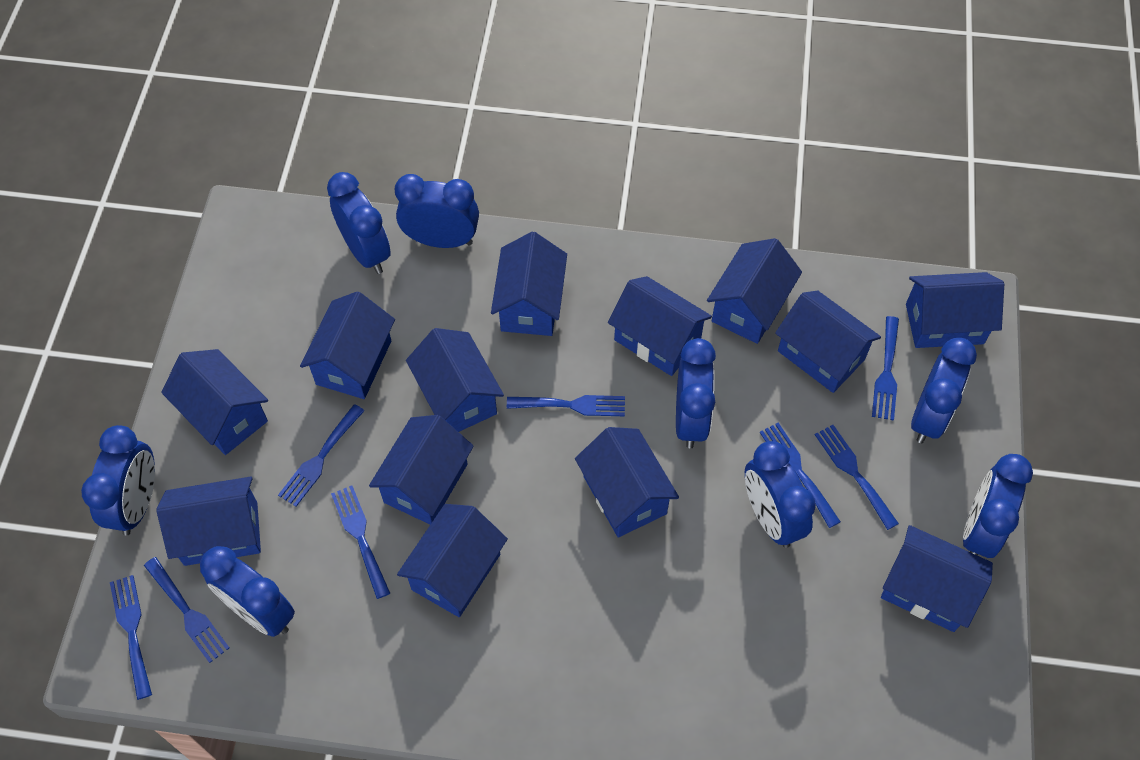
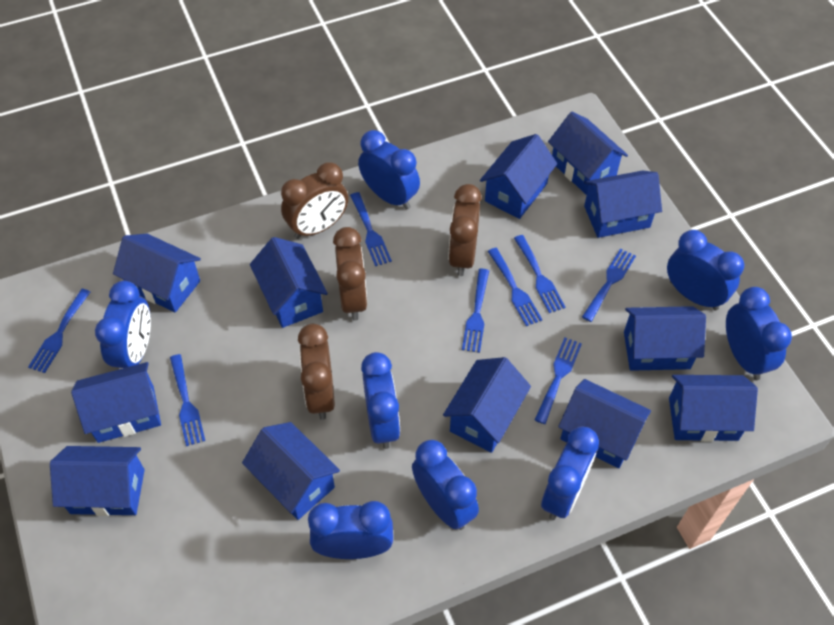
blue house: 13 -> 12
brown clock: 0 -> 4

